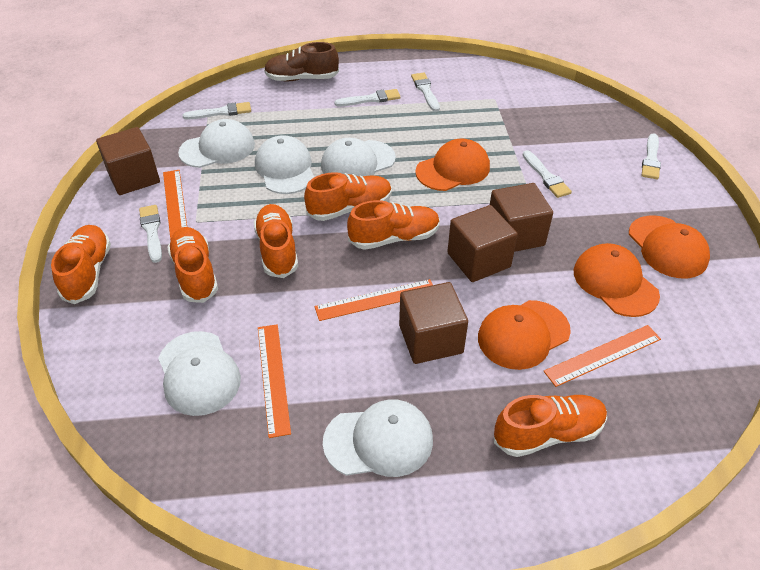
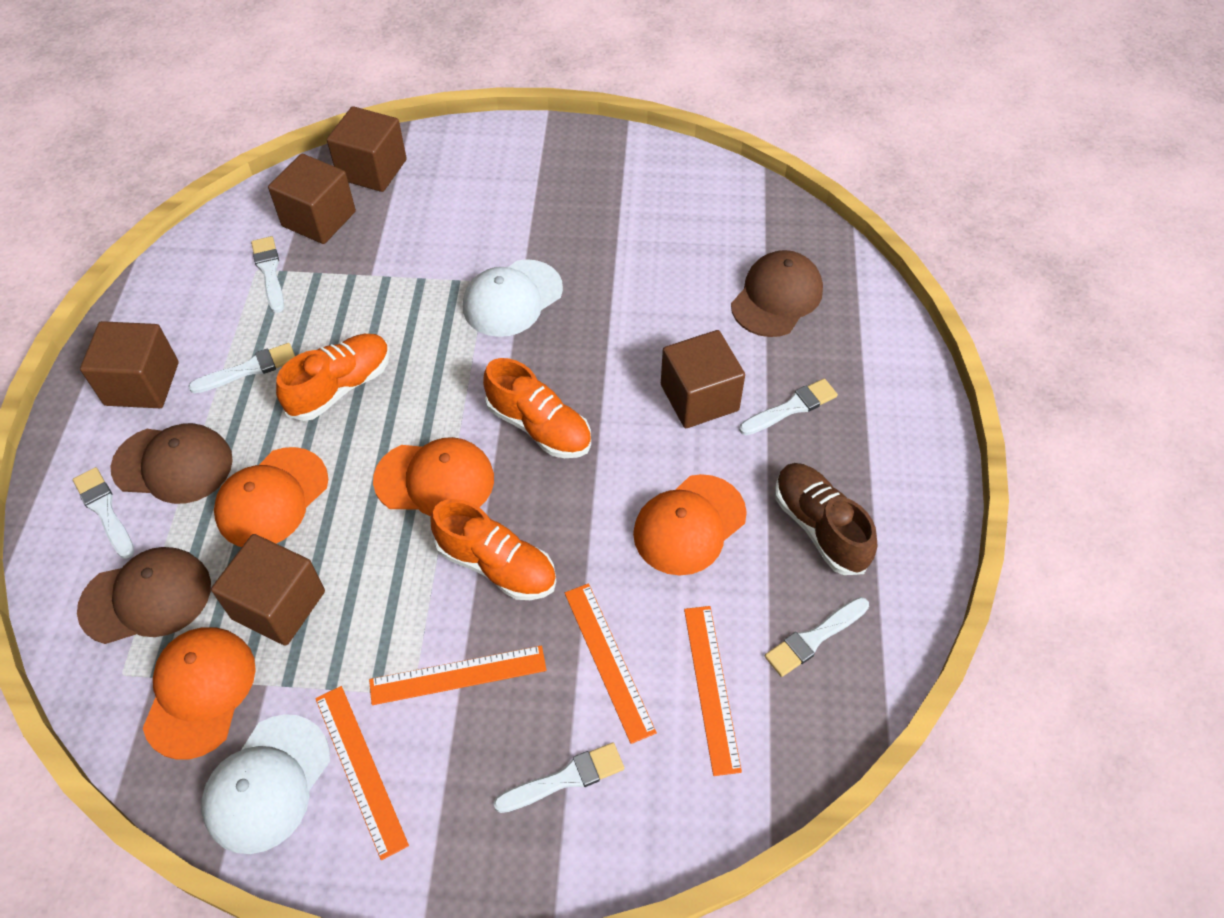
brown cap: 0 -> 3
brown cube: 4 -> 5
orange shoe: 6 -> 3
white cap: 5 -> 2

